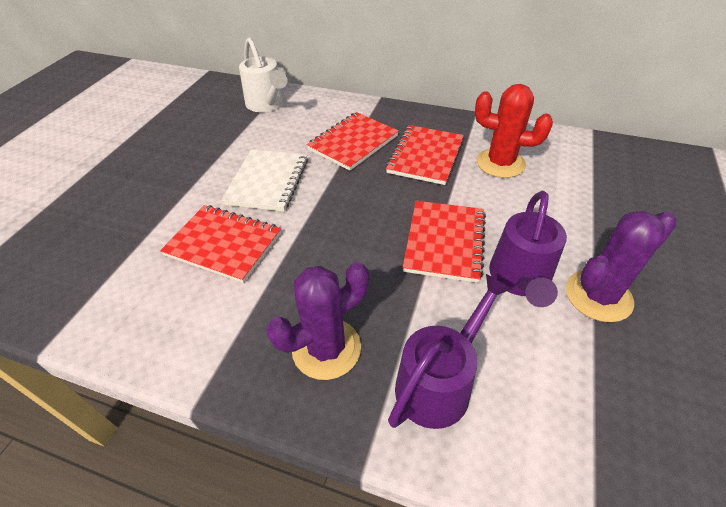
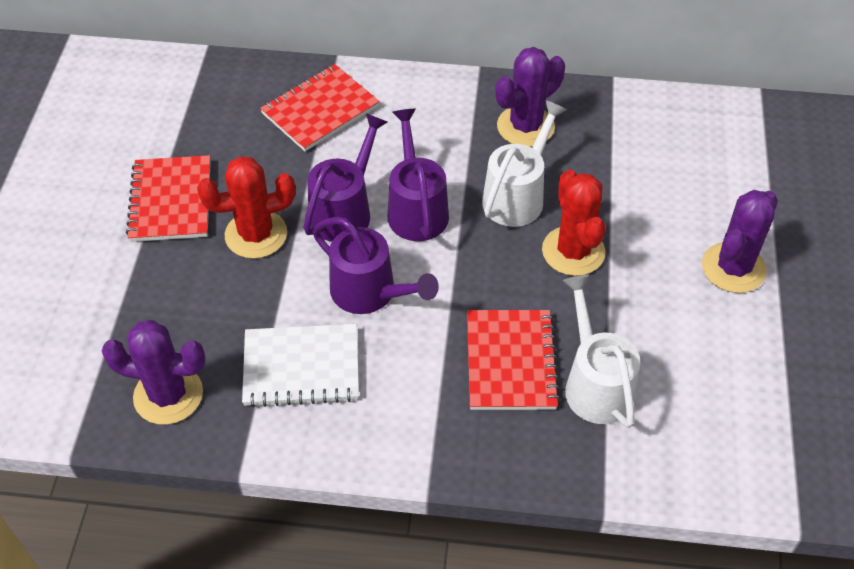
purple cactus: 2 -> 3
purple watering can: 2 -> 3
red cactus: 1 -> 2
red notebook: 4 -> 3
white watering can: 1 -> 2

